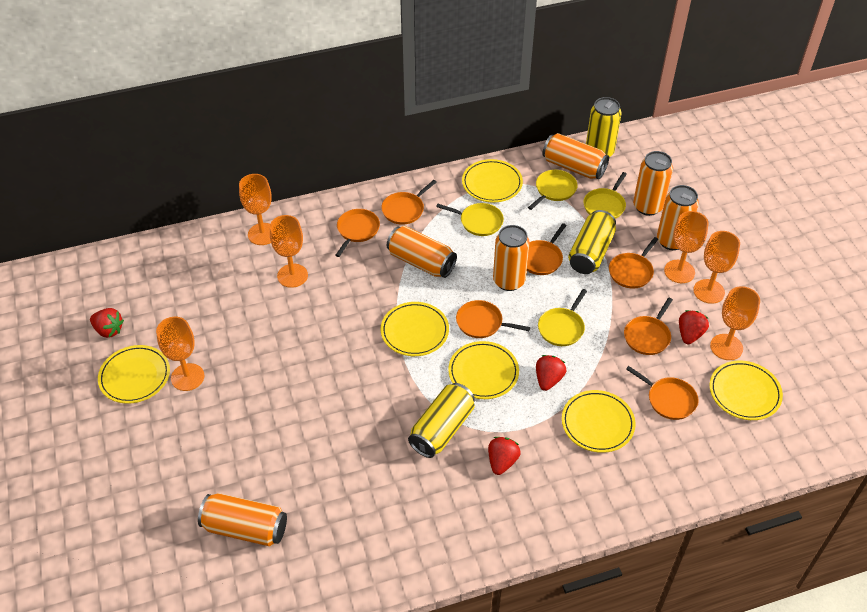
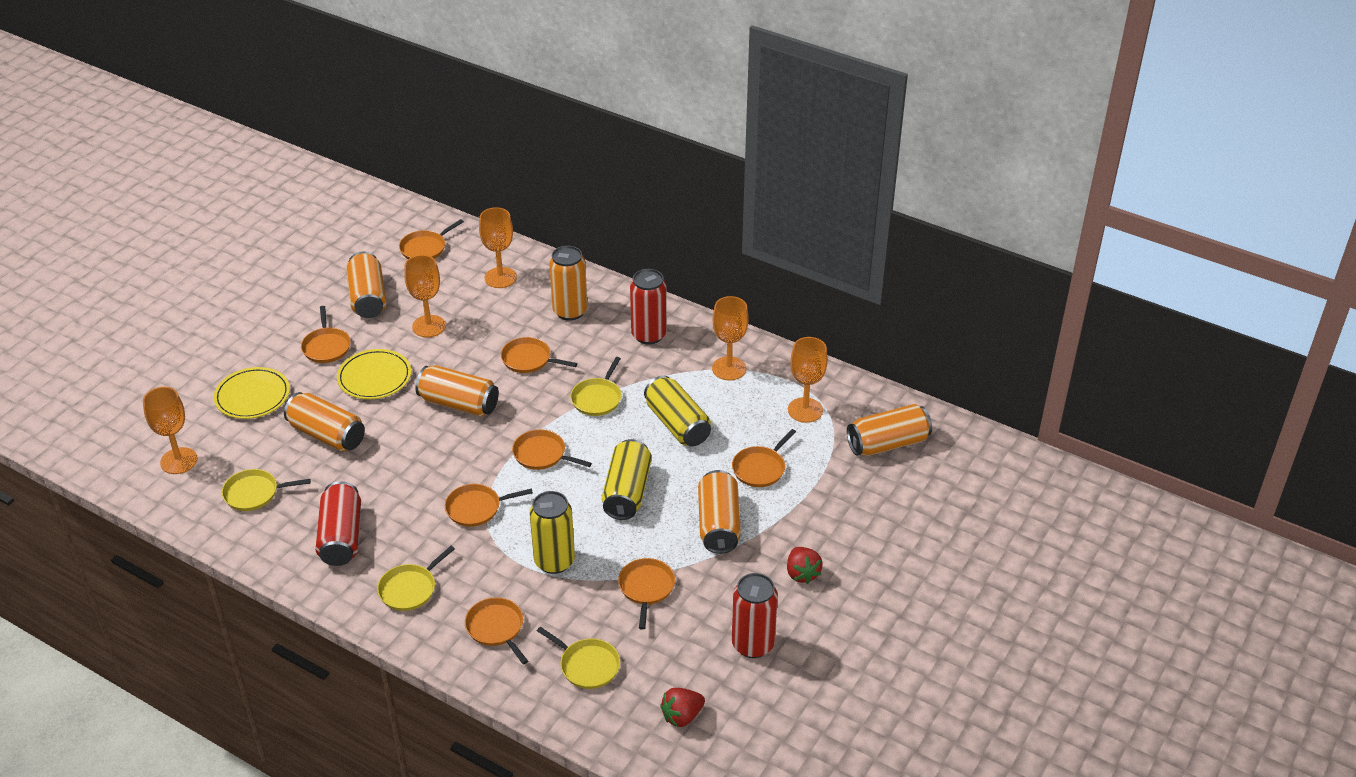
orange goblet: 6 -> 5
orange pan: 7 -> 8
red can: 0 -> 3
red strawberry: 4 -> 2
yellow plate: 6 -> 2

